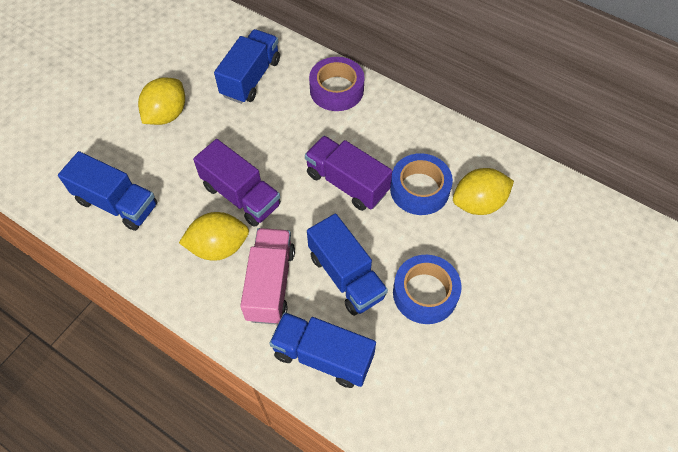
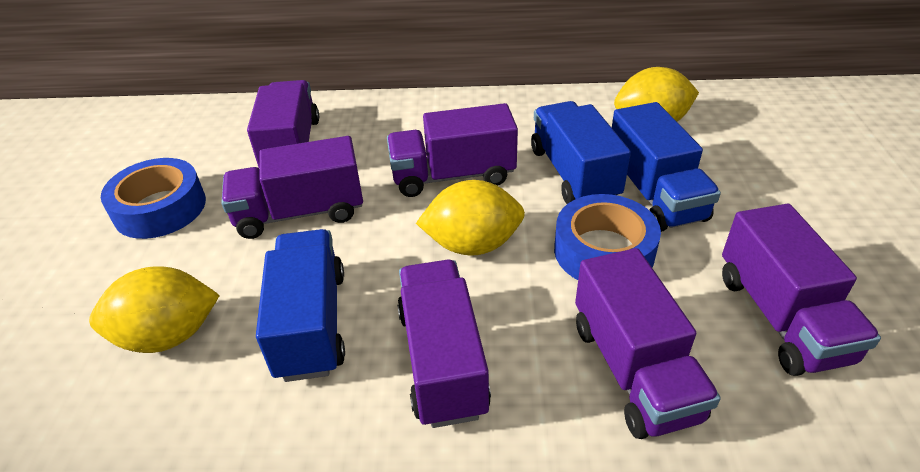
blue truck: 4 -> 3
pink truck: 1 -> 0
purple tape: 1 -> 0
purple truck: 2 -> 6

